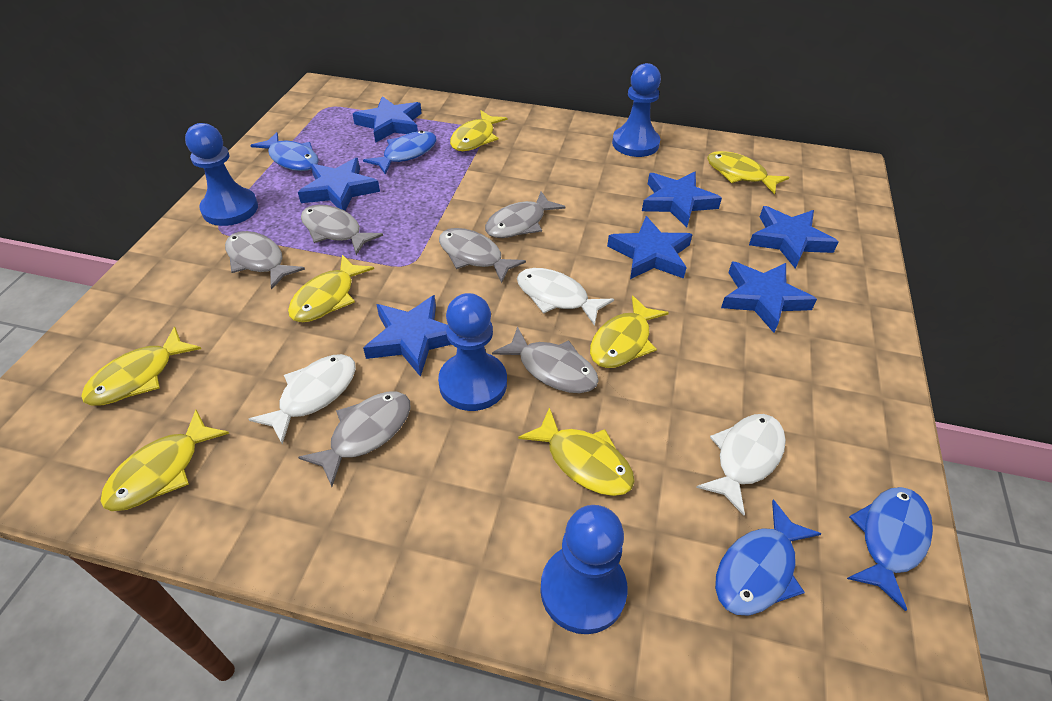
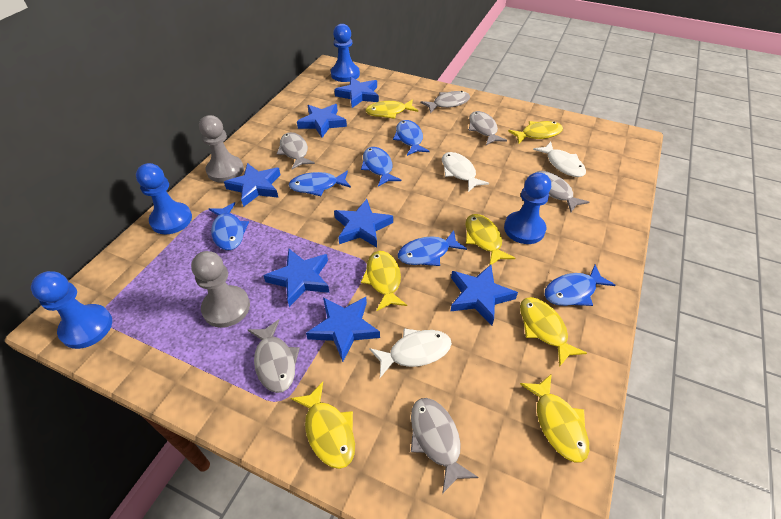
blue fish: 4 -> 6
grey pawn: 0 -> 2

